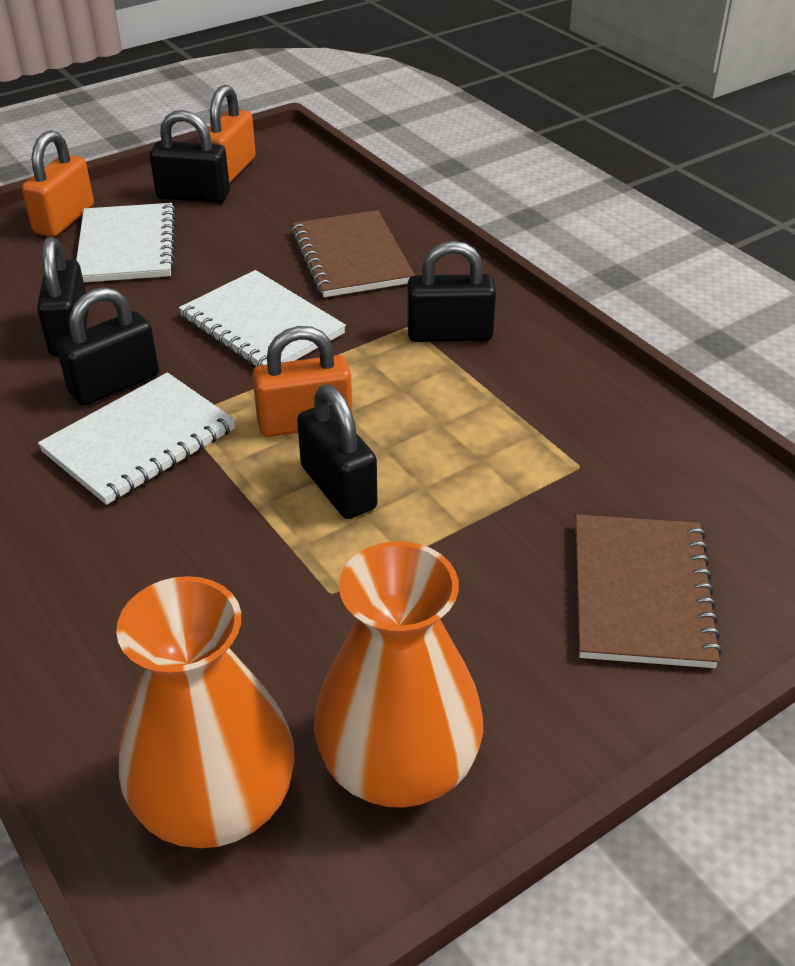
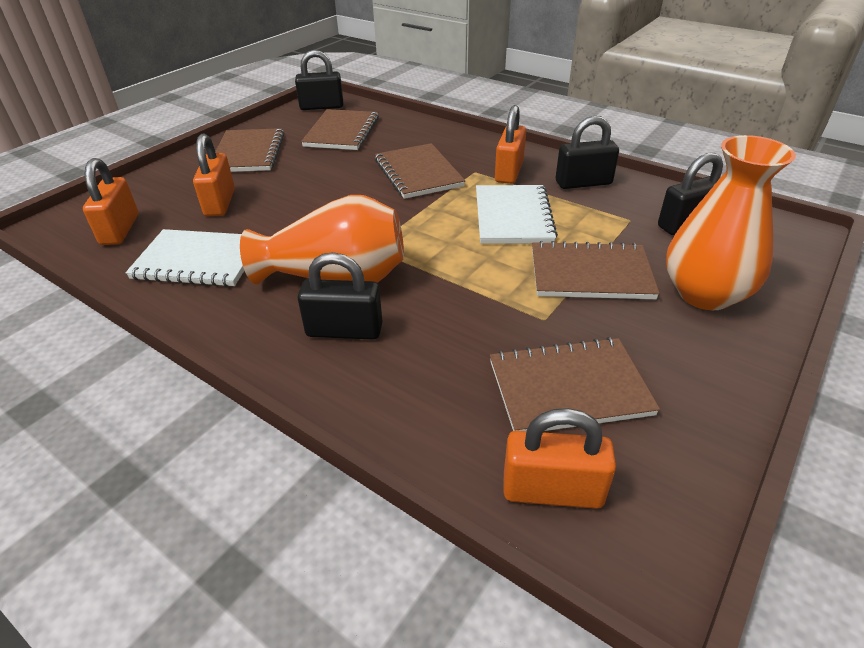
black padlock: 5 -> 4
brown notebook: 2 -> 5
orange padlock: 3 -> 4
white notebook: 3 -> 2

